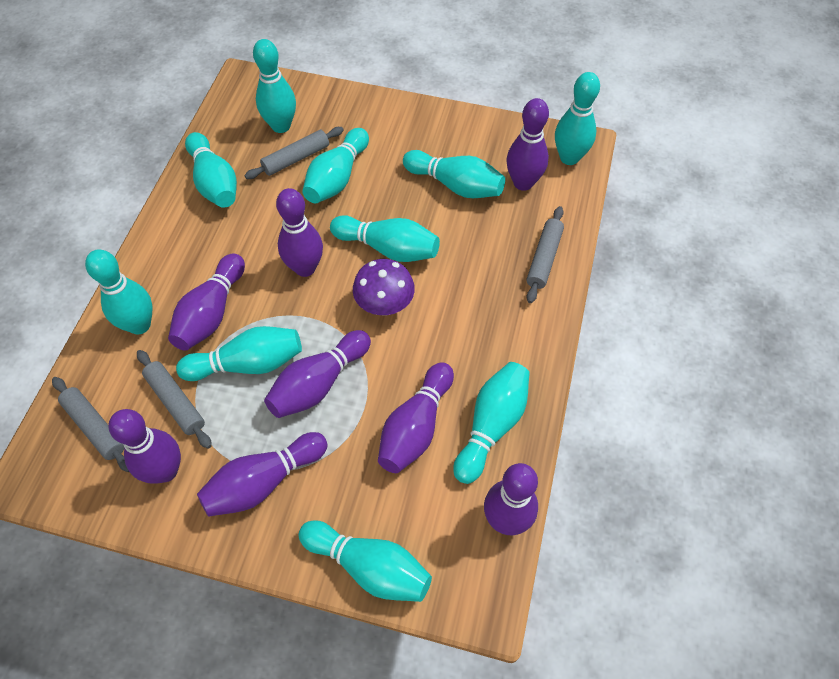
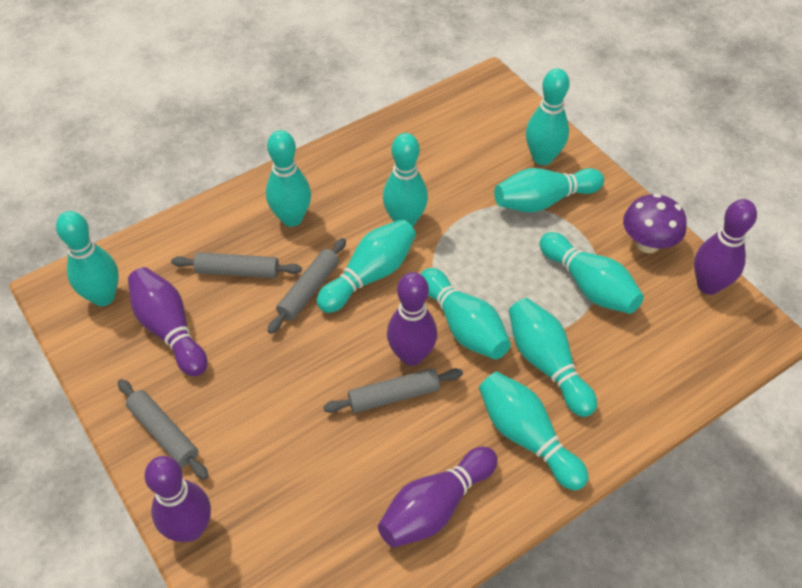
purple bowling pin: 8 -> 5

